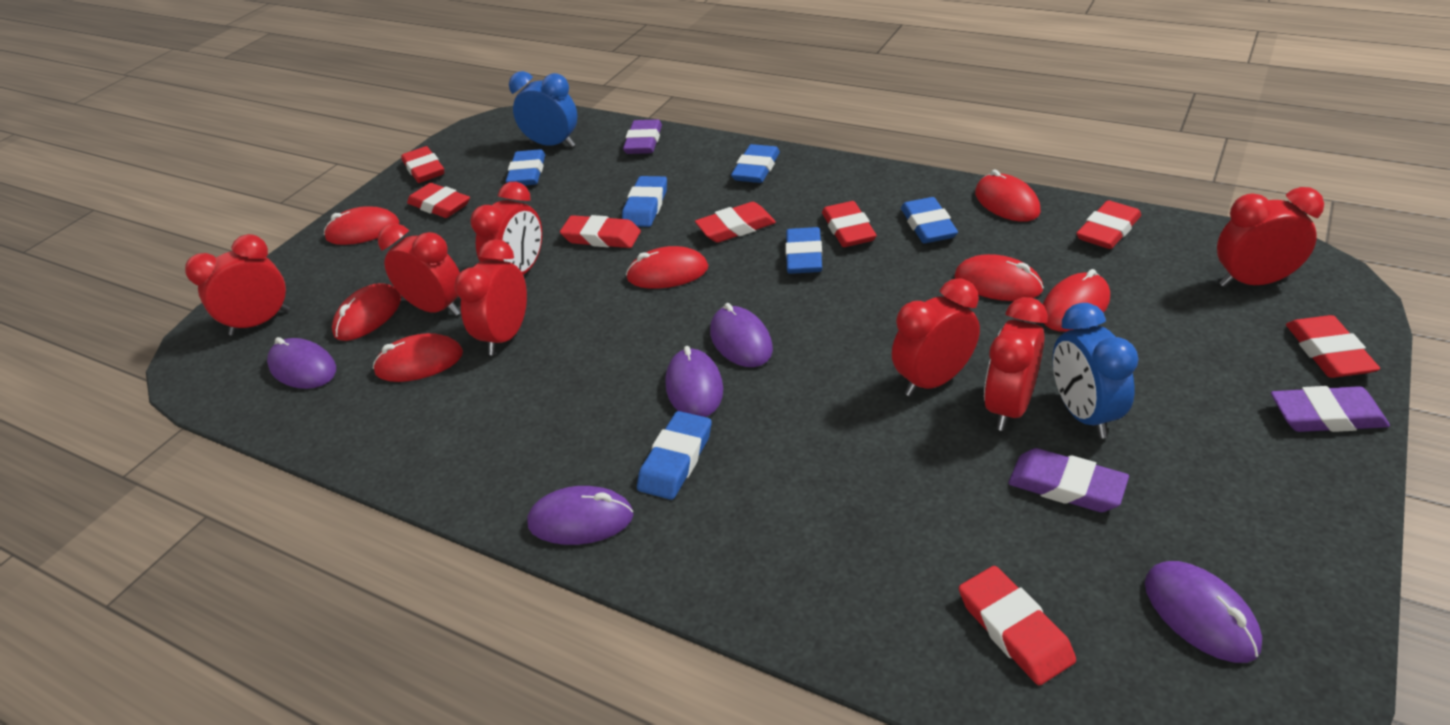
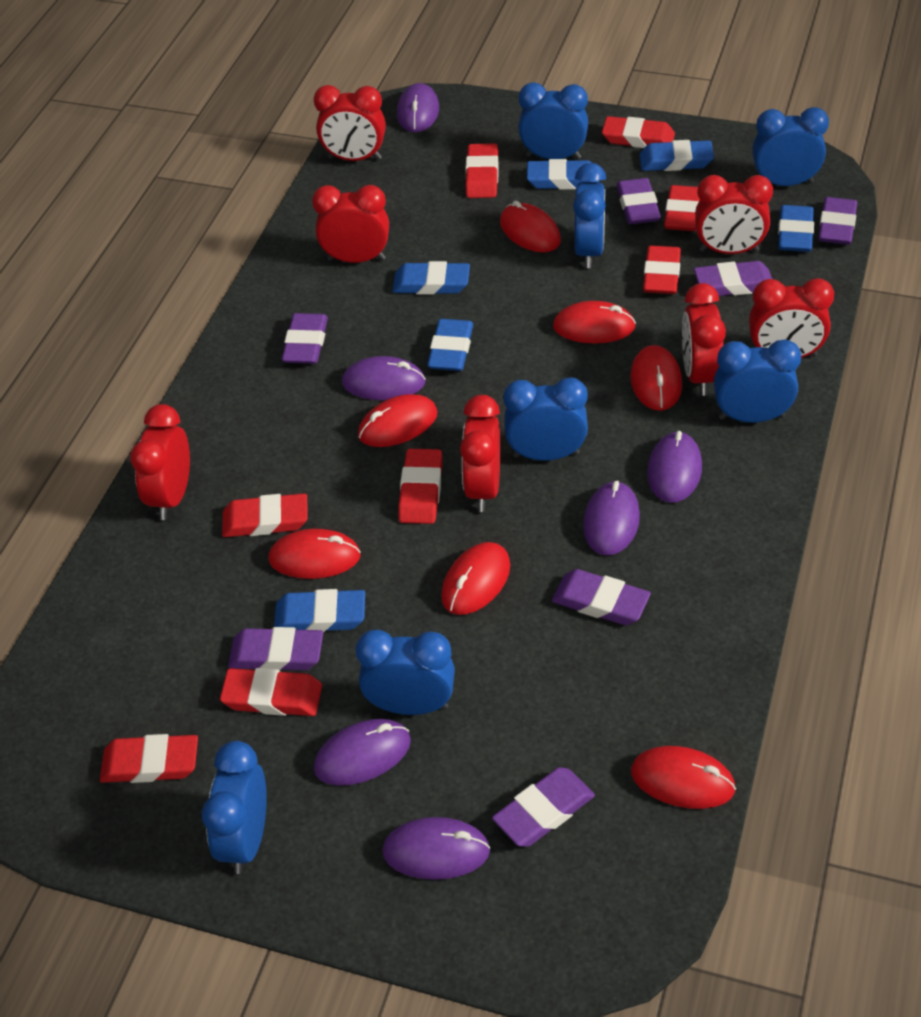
blue clock: 2 -> 7
purple eraser: 3 -> 7
purple mouse: 5 -> 6

